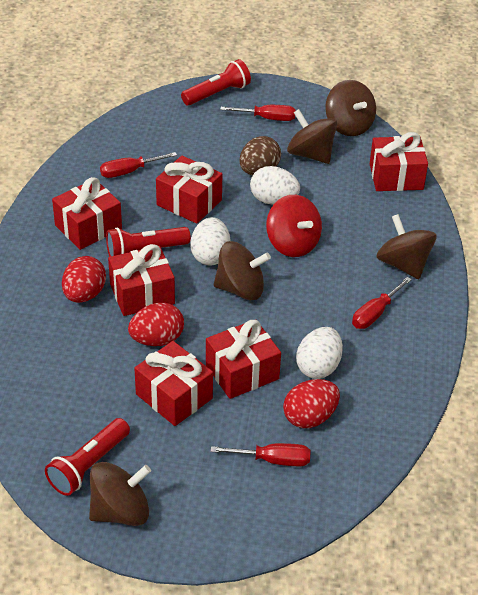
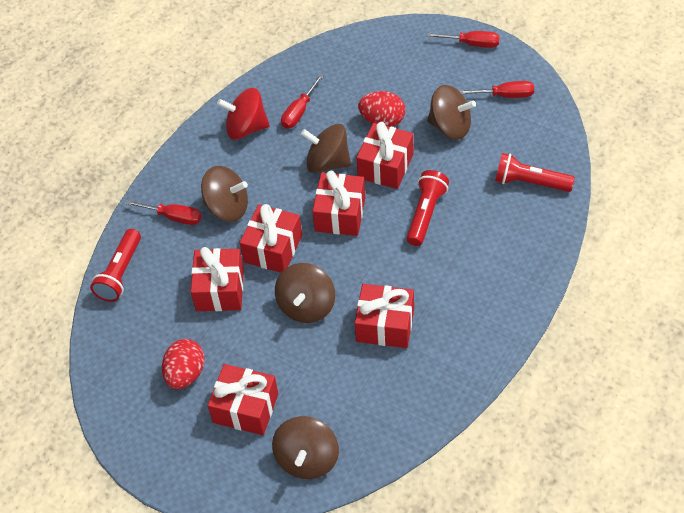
brown egg: 1 -> 0
red egg: 3 -> 2
white egg: 3 -> 0

